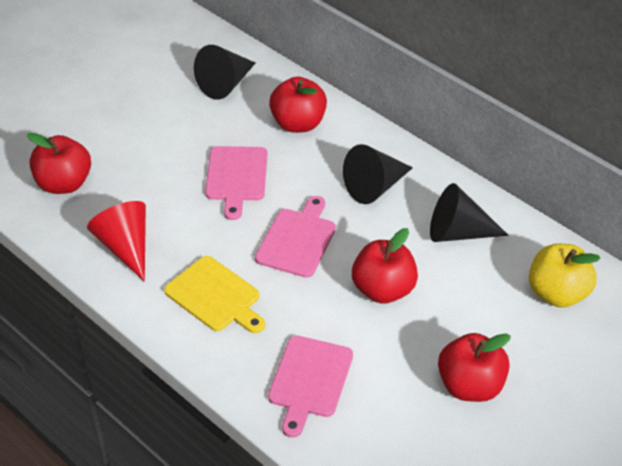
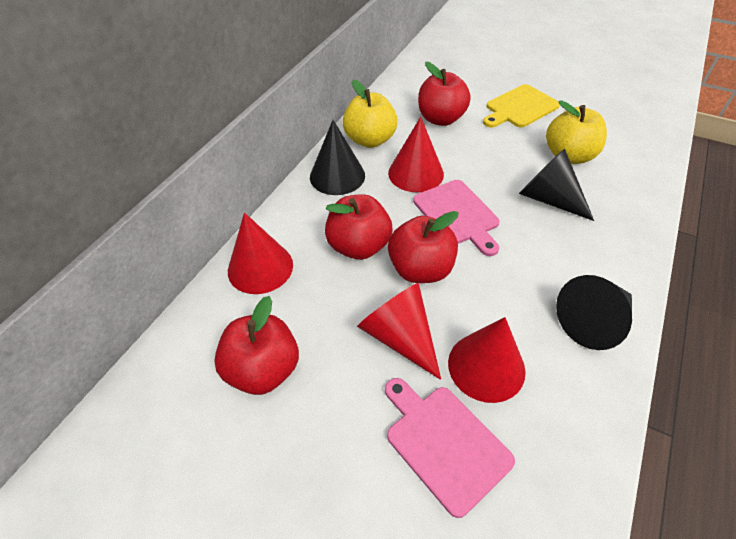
pink cutting board: 3 -> 2
red cone: 1 -> 4
yellow apple: 1 -> 2

